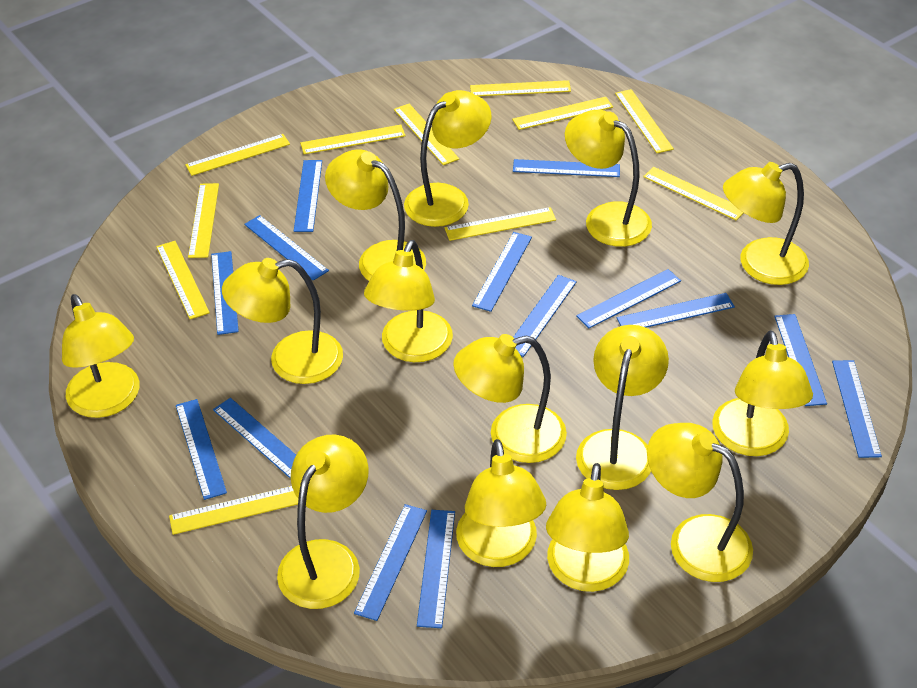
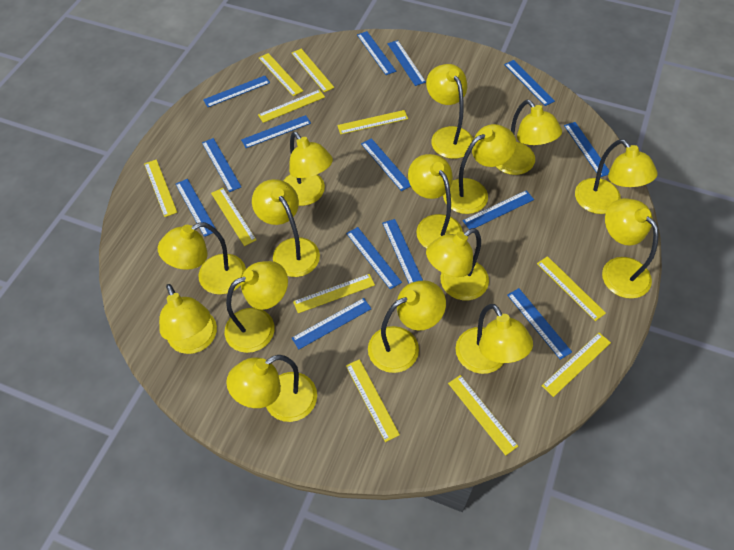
yellow lamp: 14 -> 15

